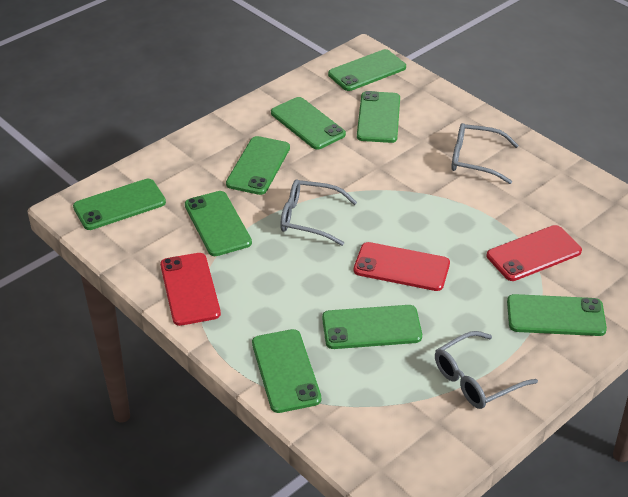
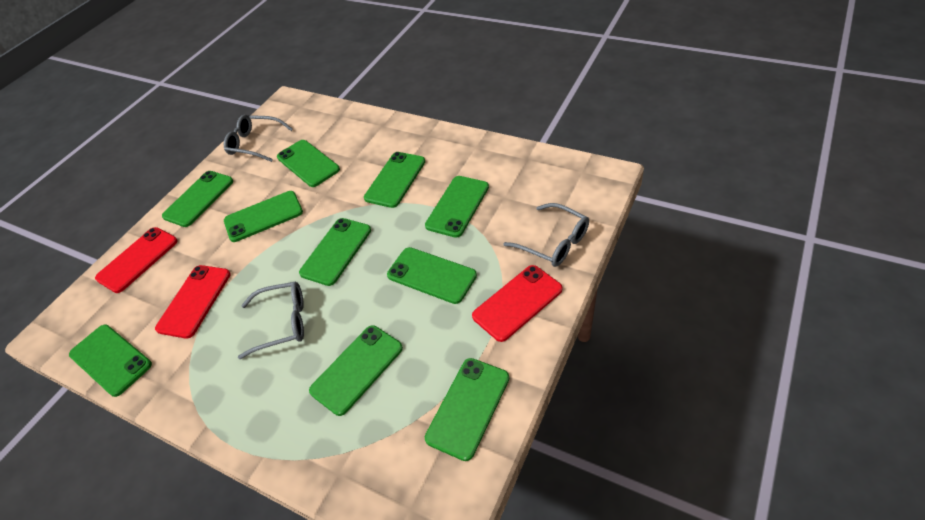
green phone: 9 -> 10

